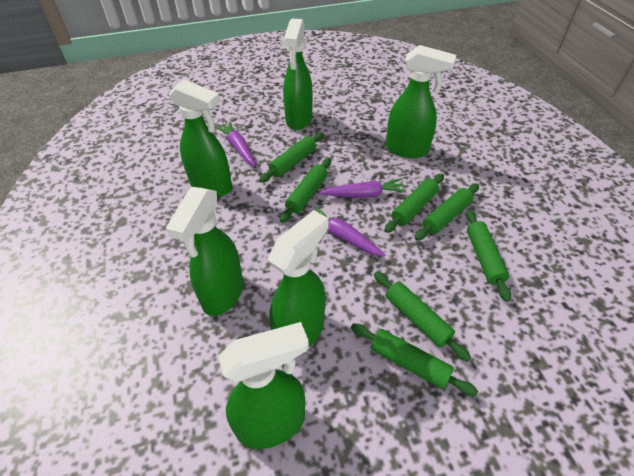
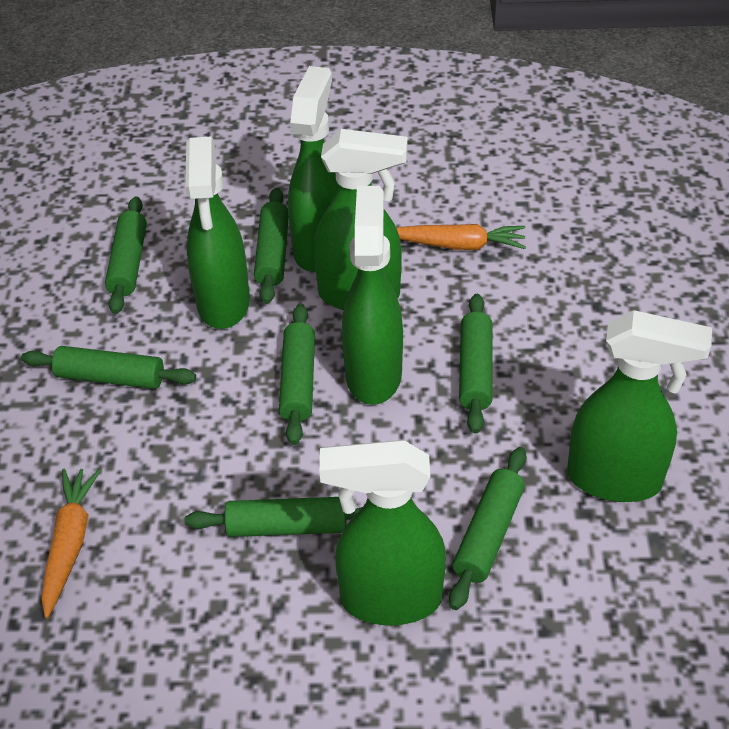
orange carrot: 0 -> 2
purple carrot: 3 -> 0

